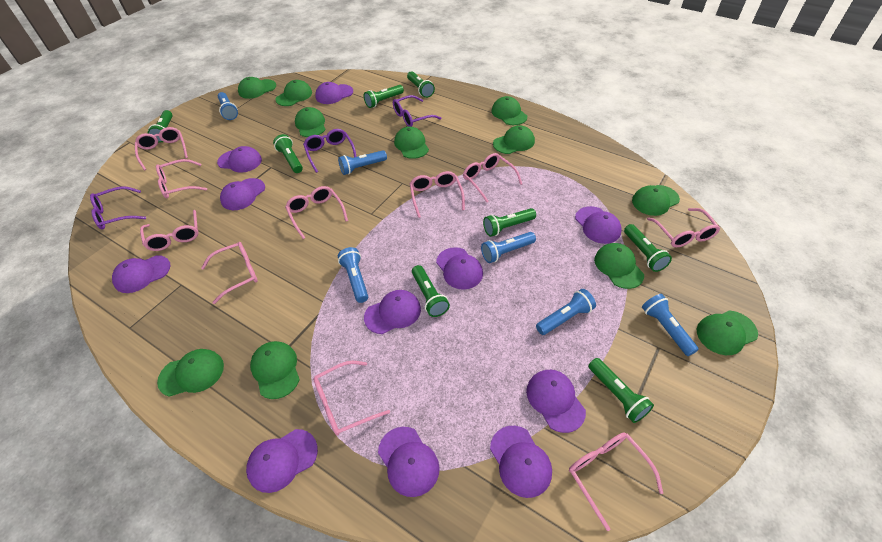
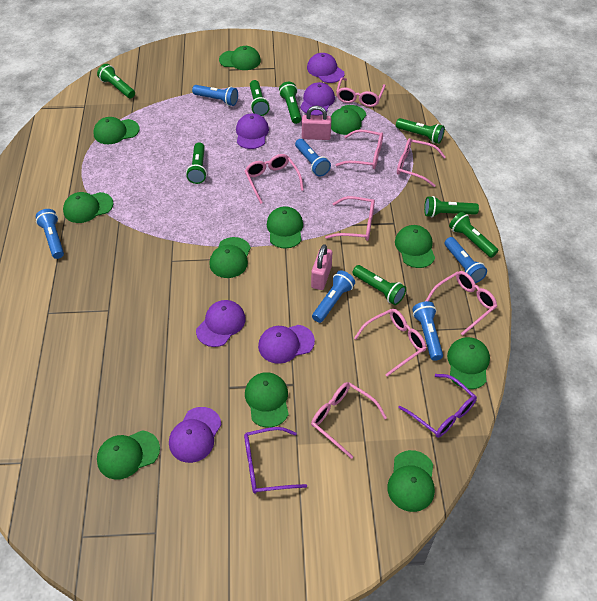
pink glasses: 10 -> 8
pink padlock: 0 -> 2
purple cap: 11 -> 6
purple glasses: 3 -> 2

